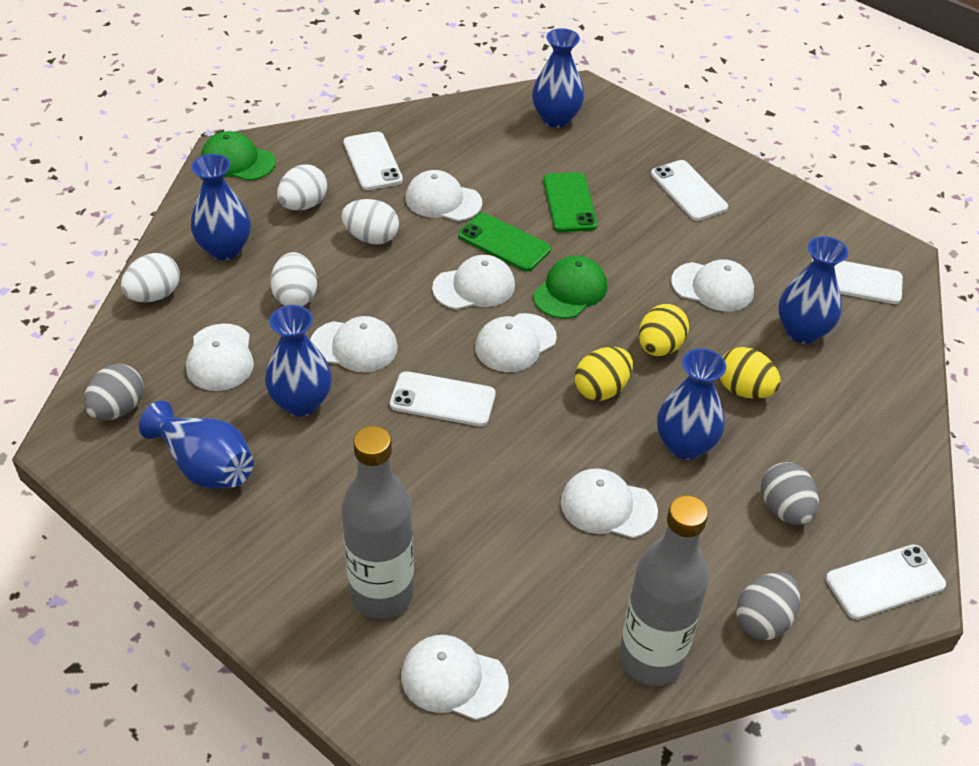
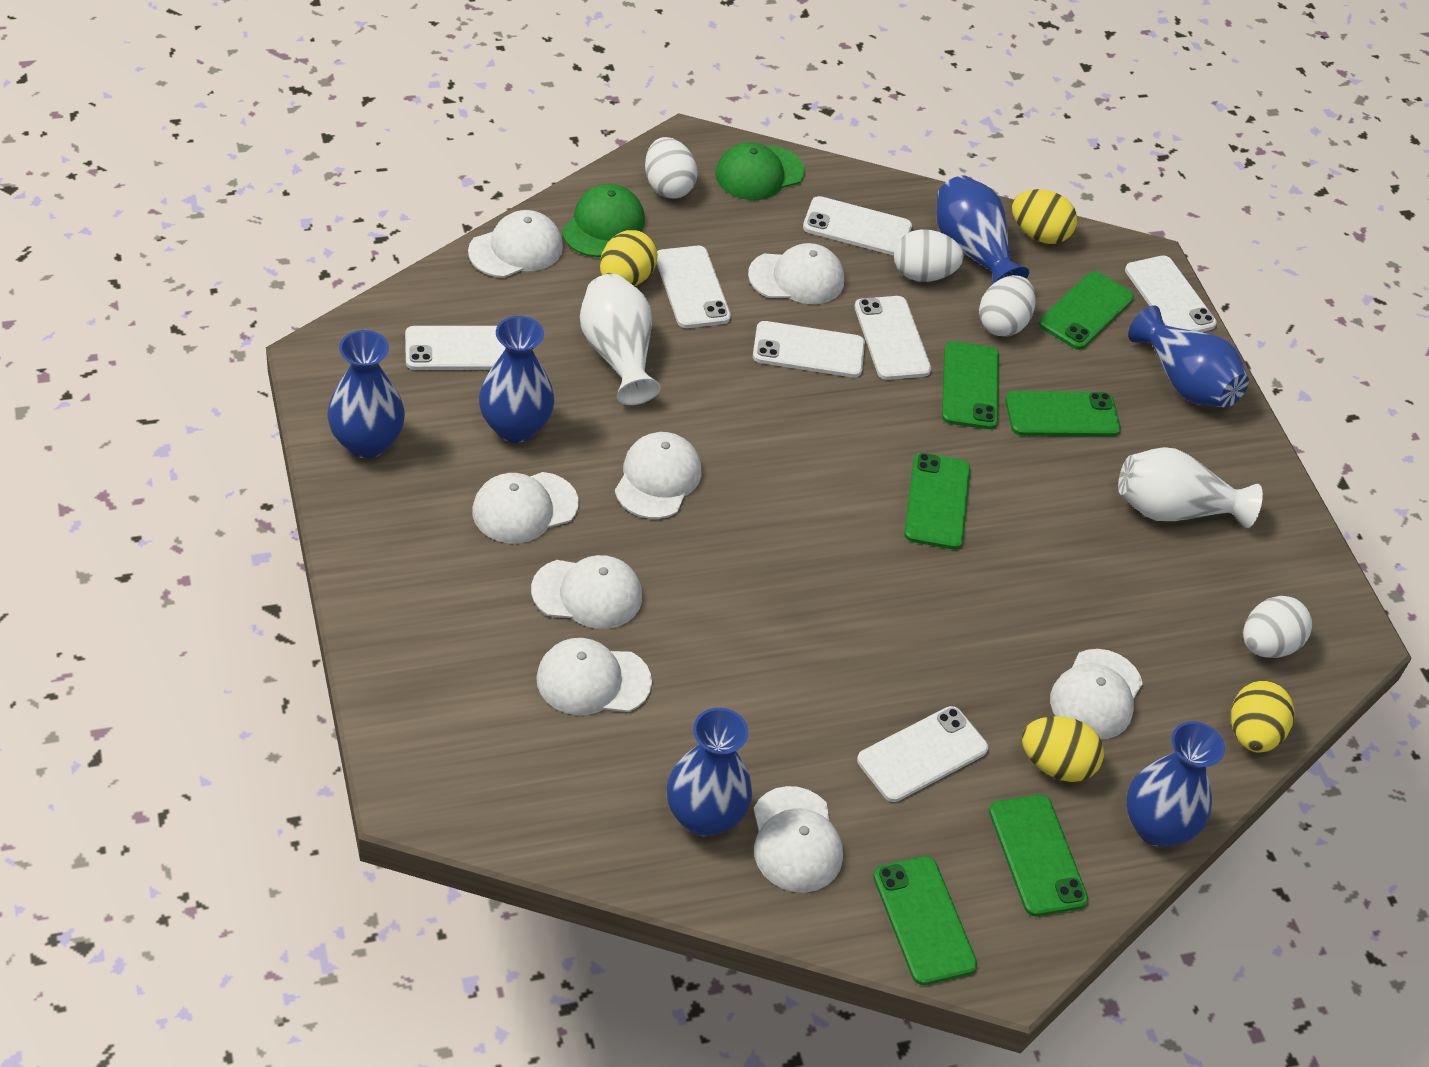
green phone: 2 -> 6
grey bottle: 2 -> 0
grey egg: 3 -> 0
white phone: 5 -> 7
white vase: 0 -> 2
yellow egg: 3 -> 4

